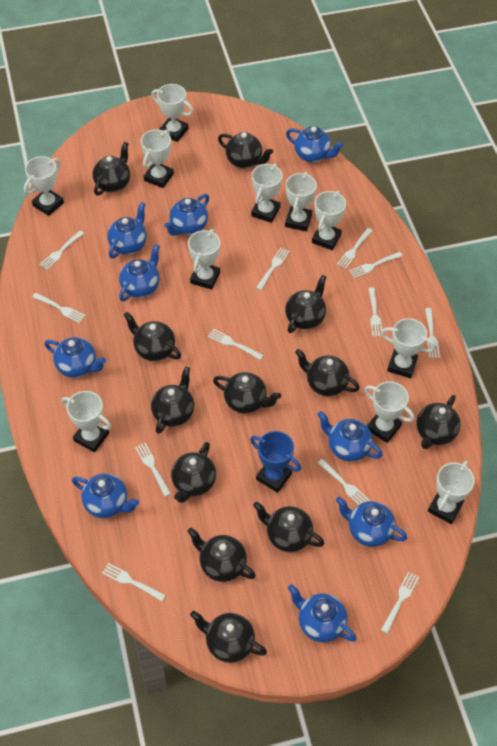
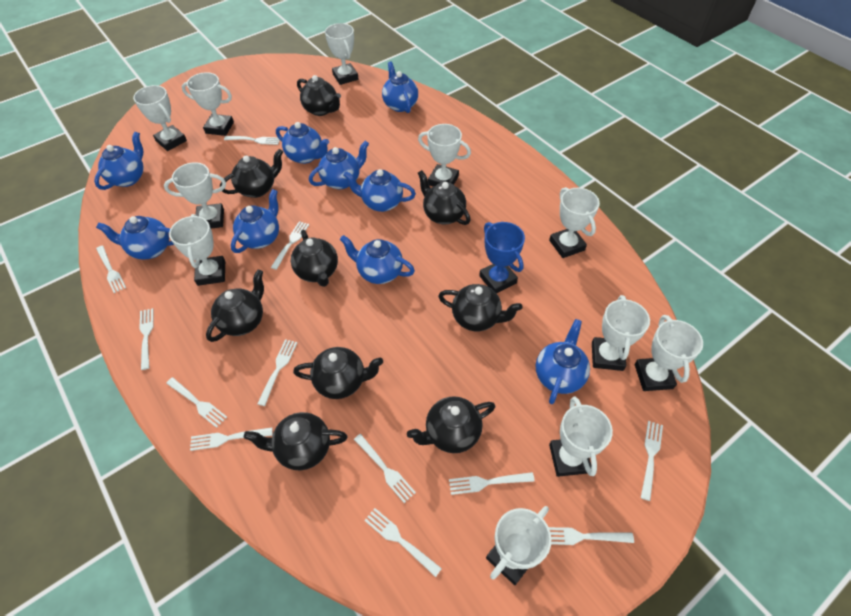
black teapot: 12 -> 9

